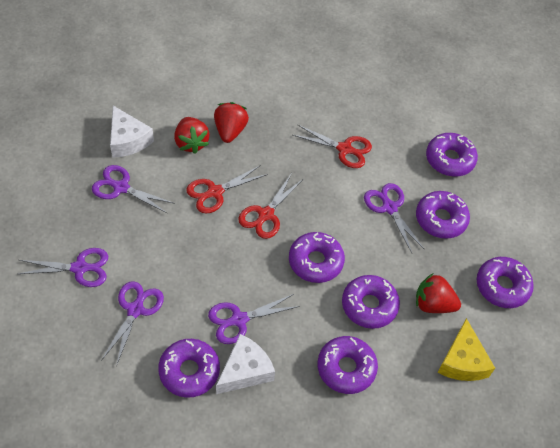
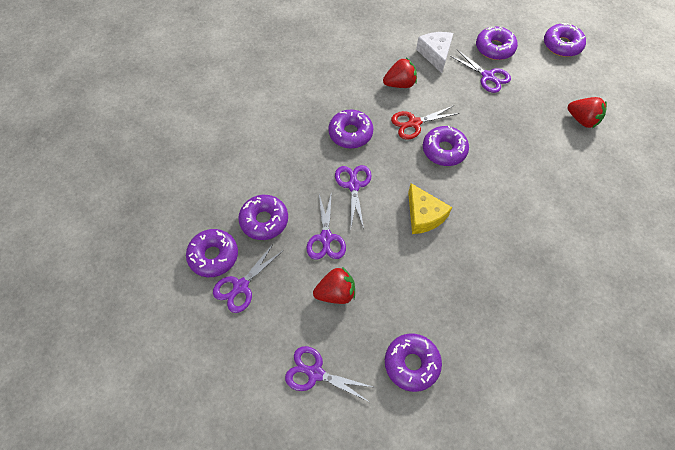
red scissors: 3 -> 1
white cheese: 2 -> 1

